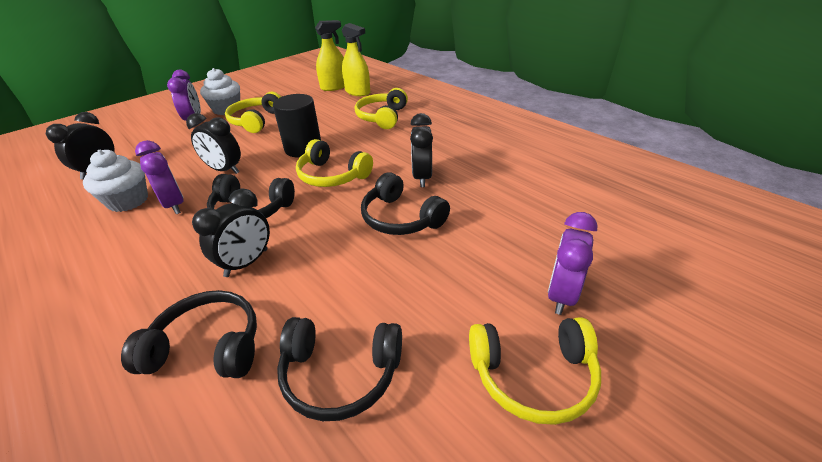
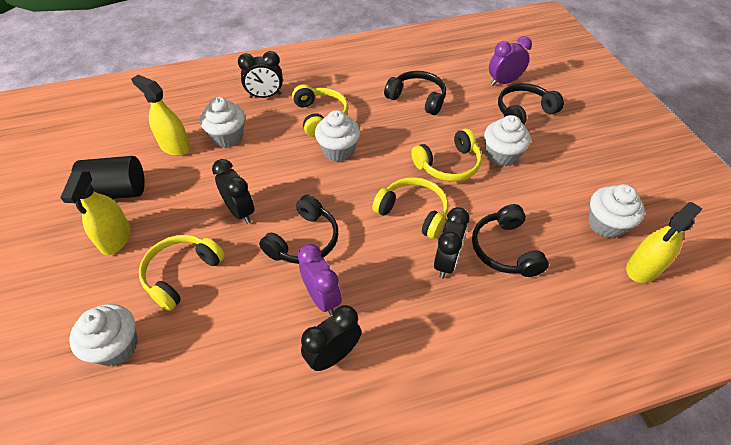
purple clock: 3 -> 2
white cupcake: 2 -> 5
yellow spray bottle: 2 -> 3

